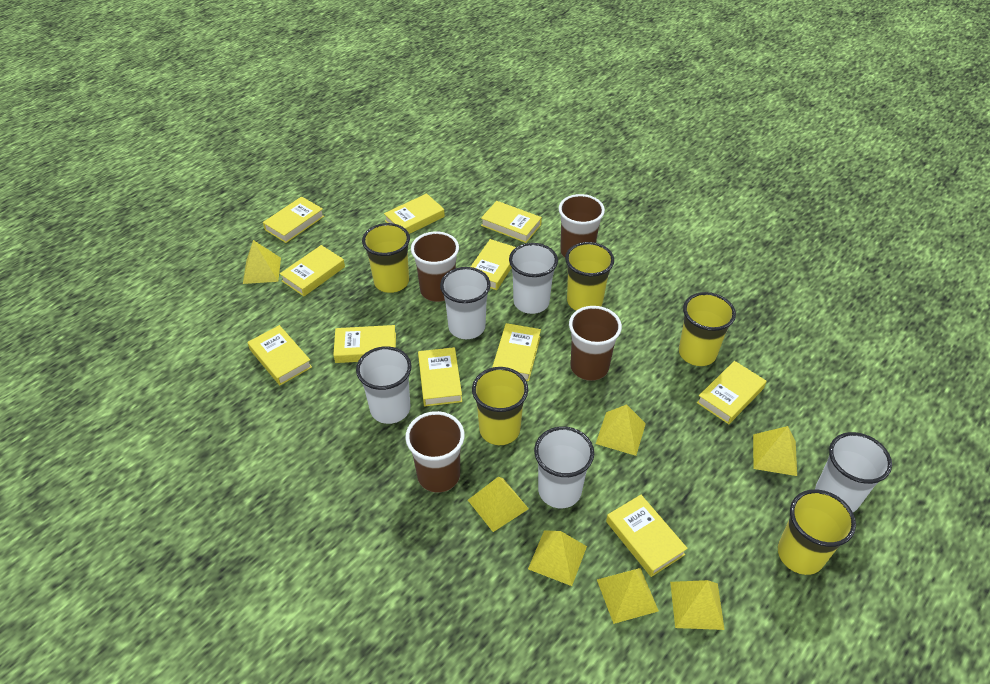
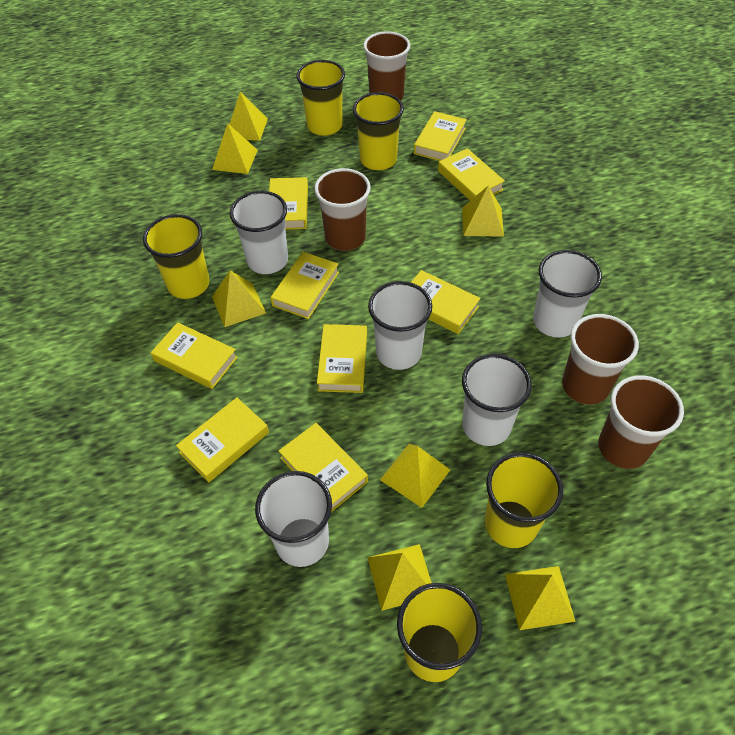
yellow book: 11 -> 9

